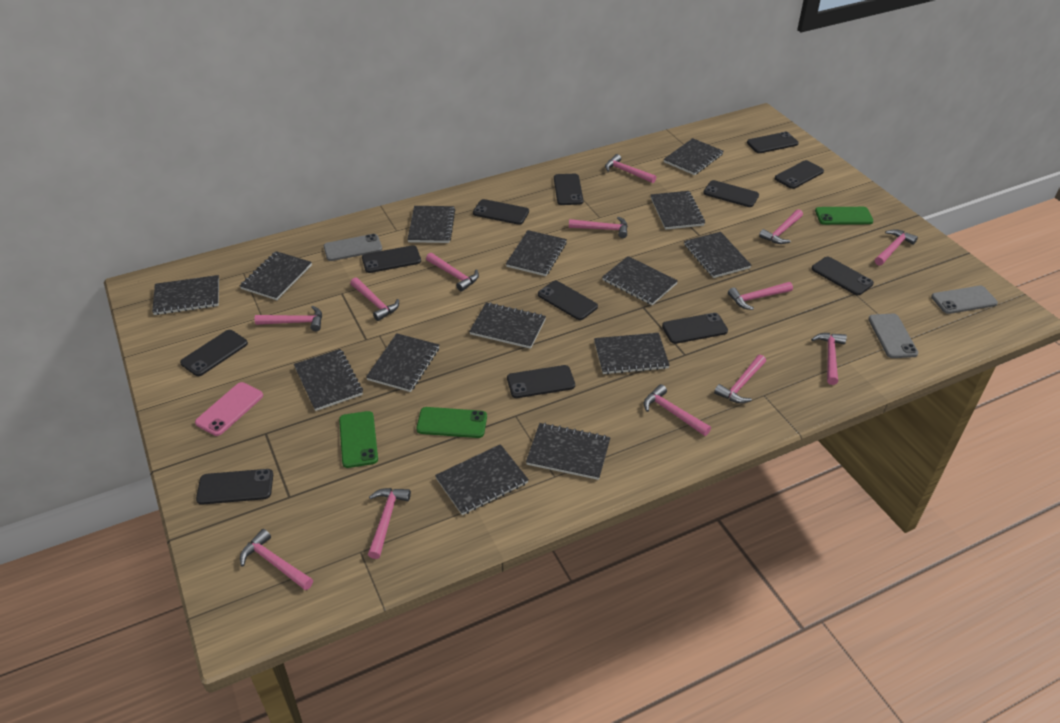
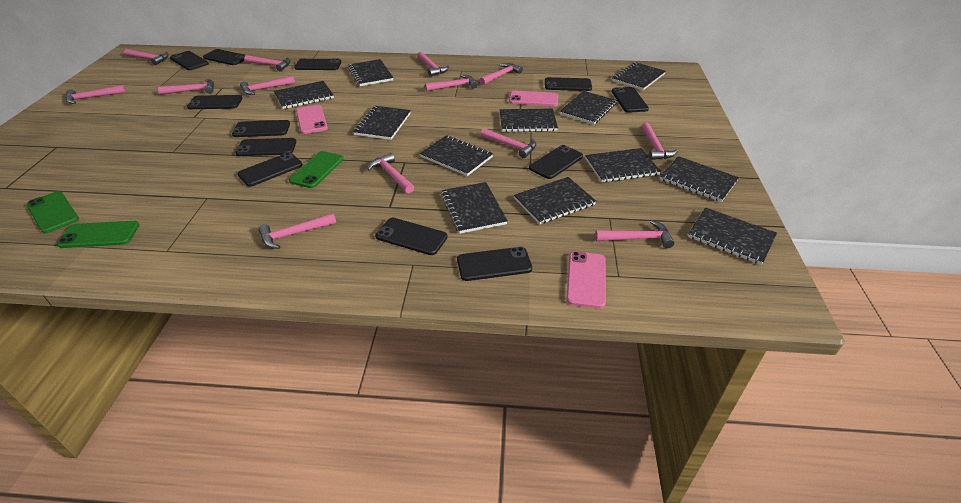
black notebook: 14 -> 12
grey phone: 3 -> 0
pink phone: 1 -> 3

